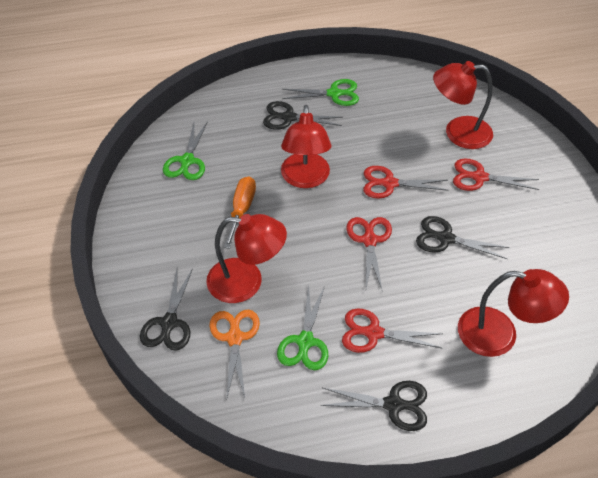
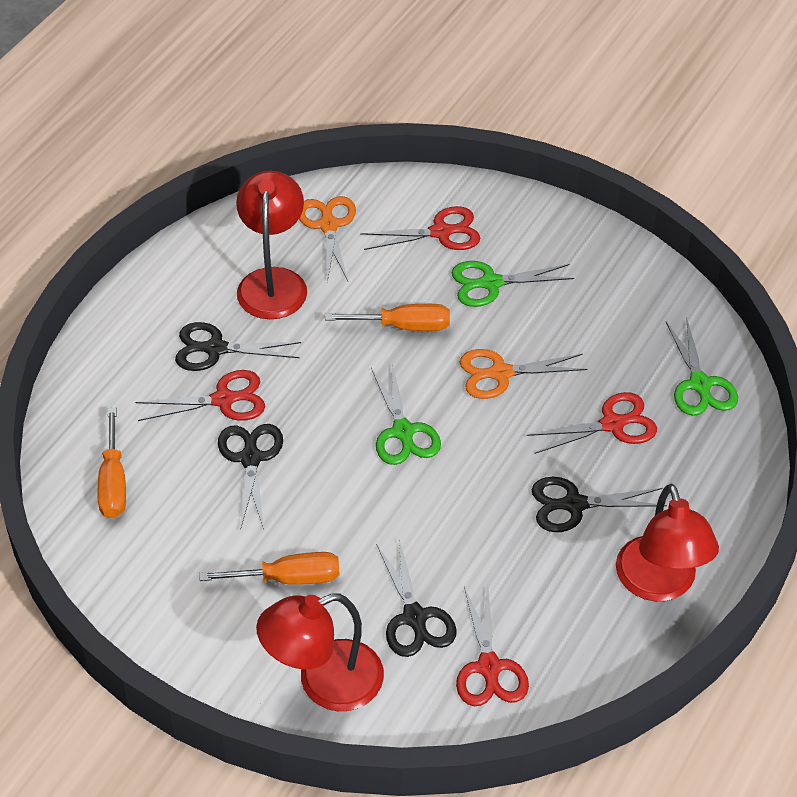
orange scissors: 1 -> 2
orange screwdriver: 1 -> 3
red lamp: 4 -> 3

